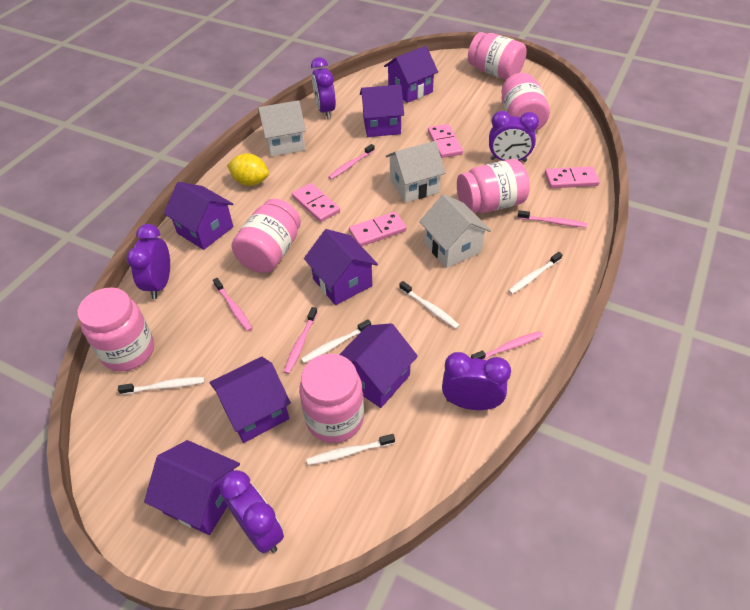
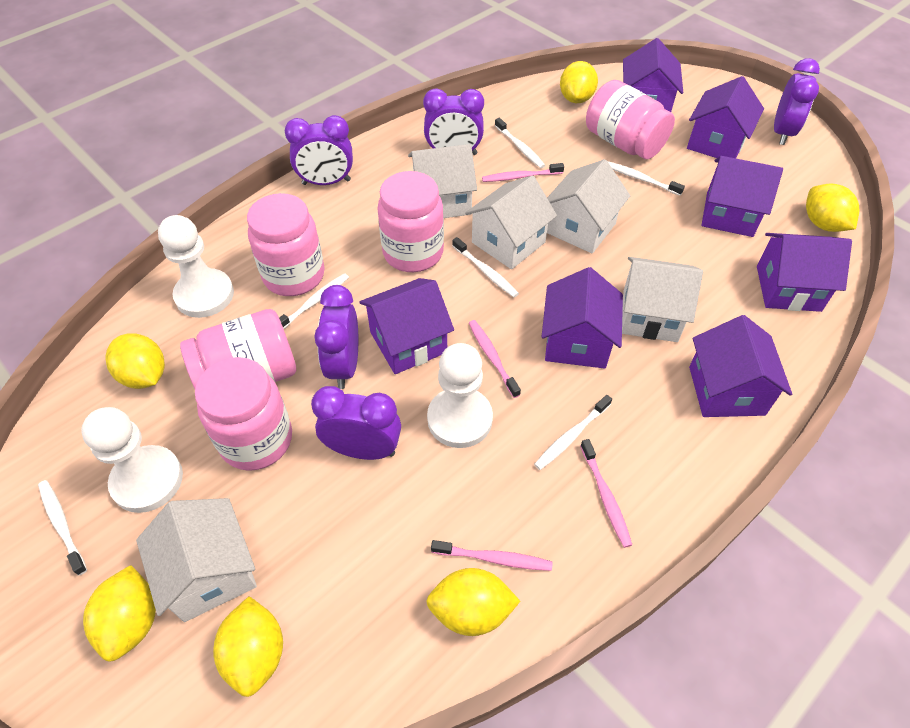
pink domino: 4 -> 0
pink jar: 6 -> 5
pink toothbrush: 5 -> 4
white house: 3 -> 5
white pawn: 0 -> 3
white toothbrush: 5 -> 6
yellow lemon: 1 -> 6

